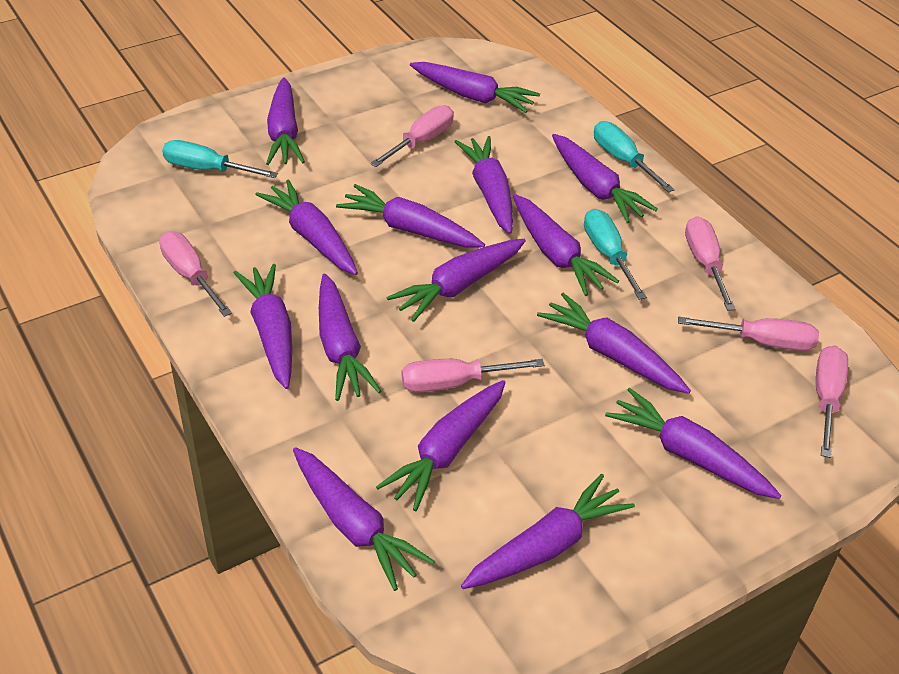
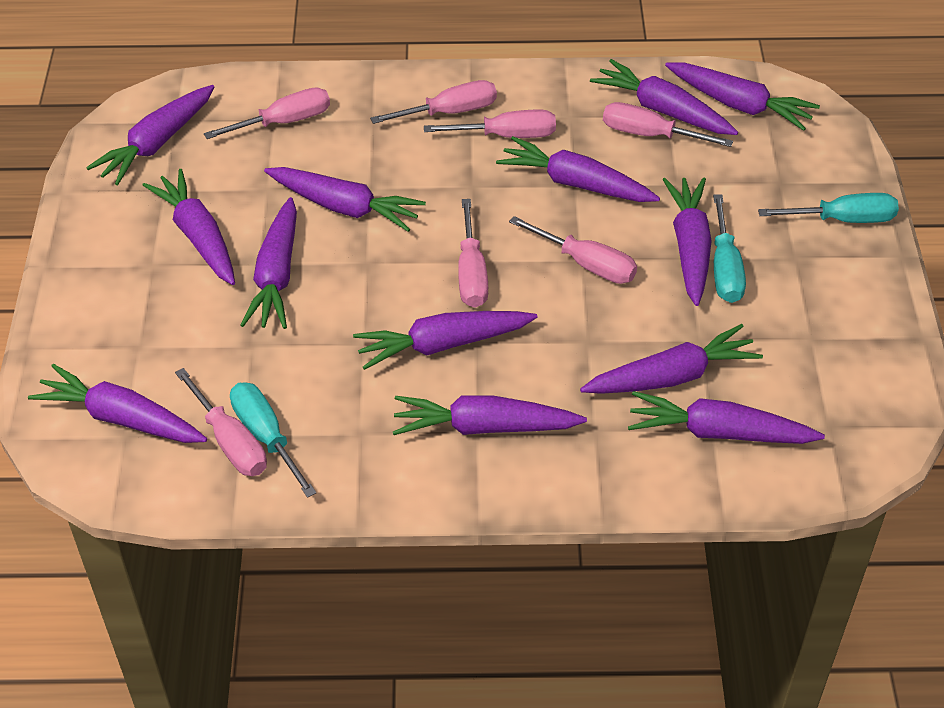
pink screwdriver: 6 -> 7
purple carrot: 15 -> 13

